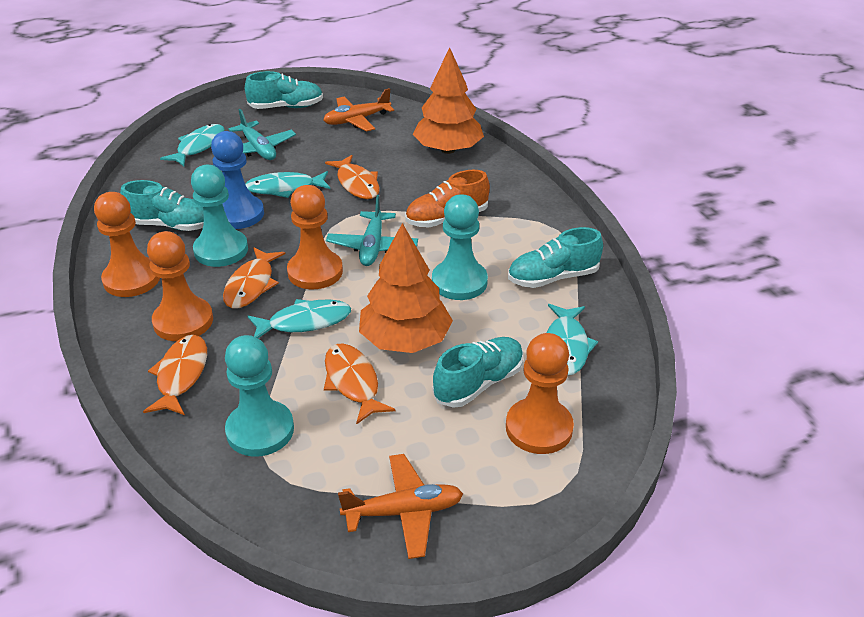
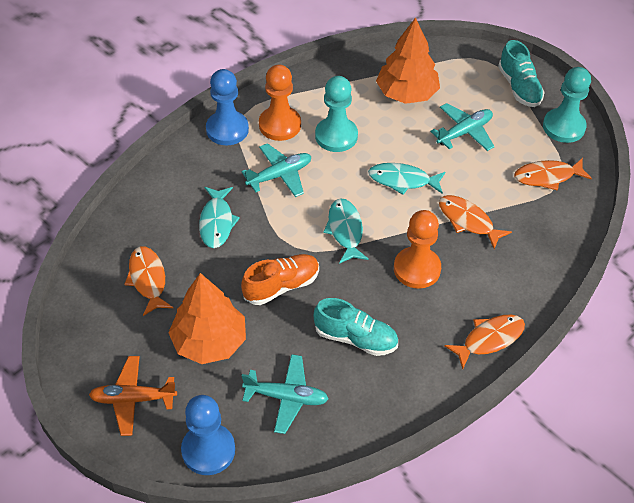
blue pawn: 1 -> 2
orange pawn: 4 -> 2
orange plane: 2 -> 1
turquoise fish: 4 -> 3
turquoise pawn: 3 -> 2
turquoise plane: 2 -> 3
turquoise shoe: 4 -> 2

